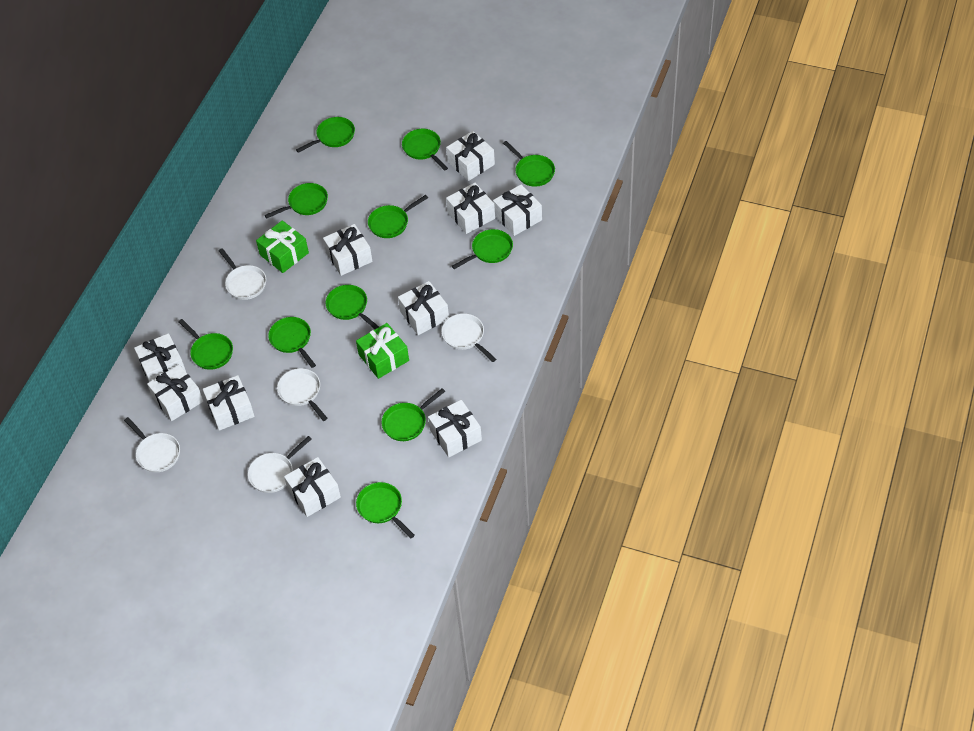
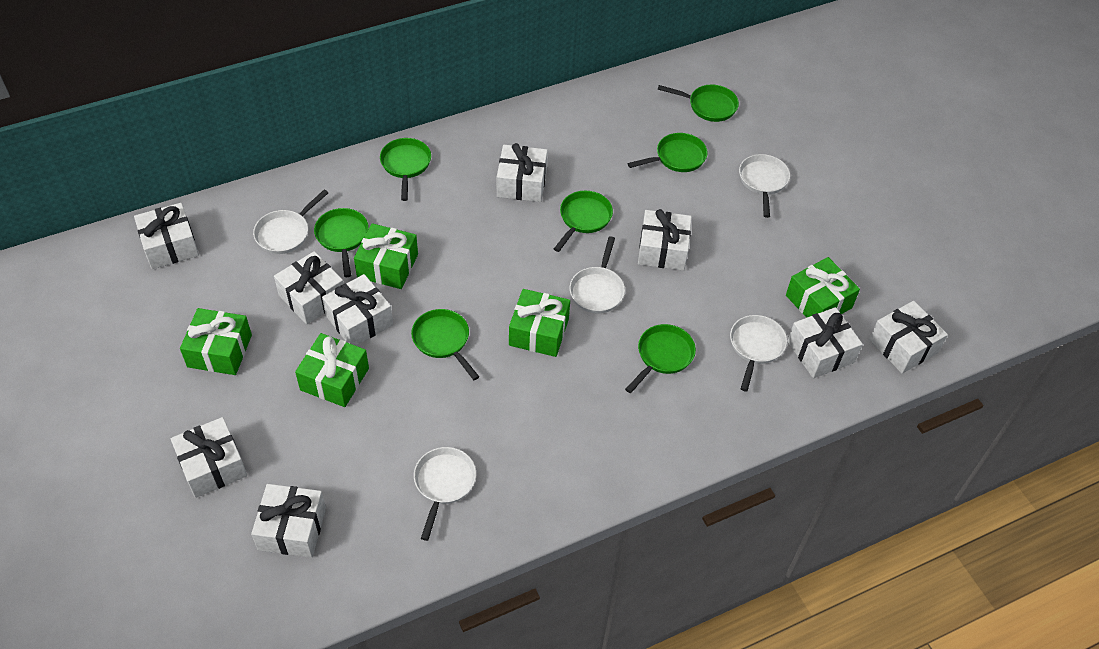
green gift: 2 -> 5
green pan: 11 -> 7
white gift: 10 -> 9

